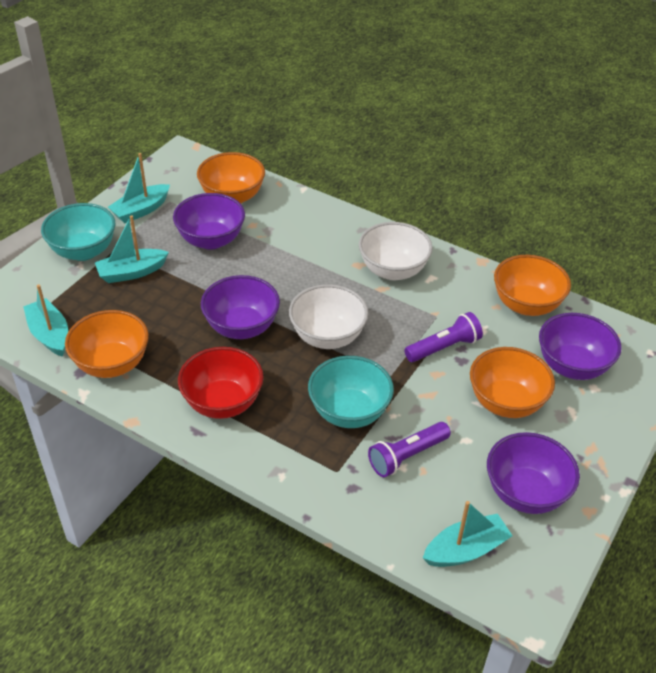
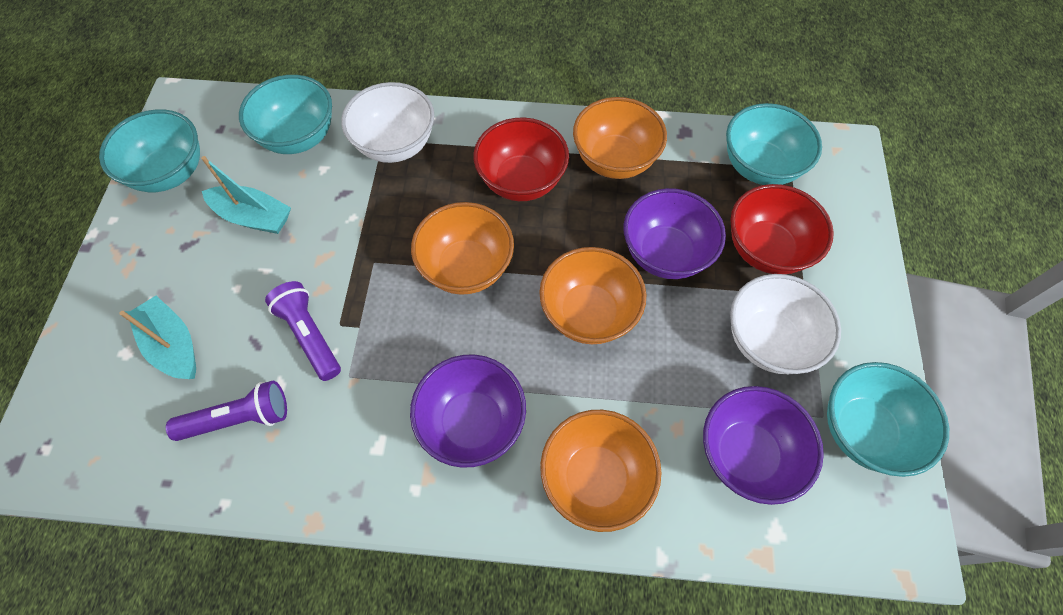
purple bowl: 4 -> 3
red bowl: 1 -> 2
turquoise boat: 4 -> 2
turquoise bowl: 2 -> 4

